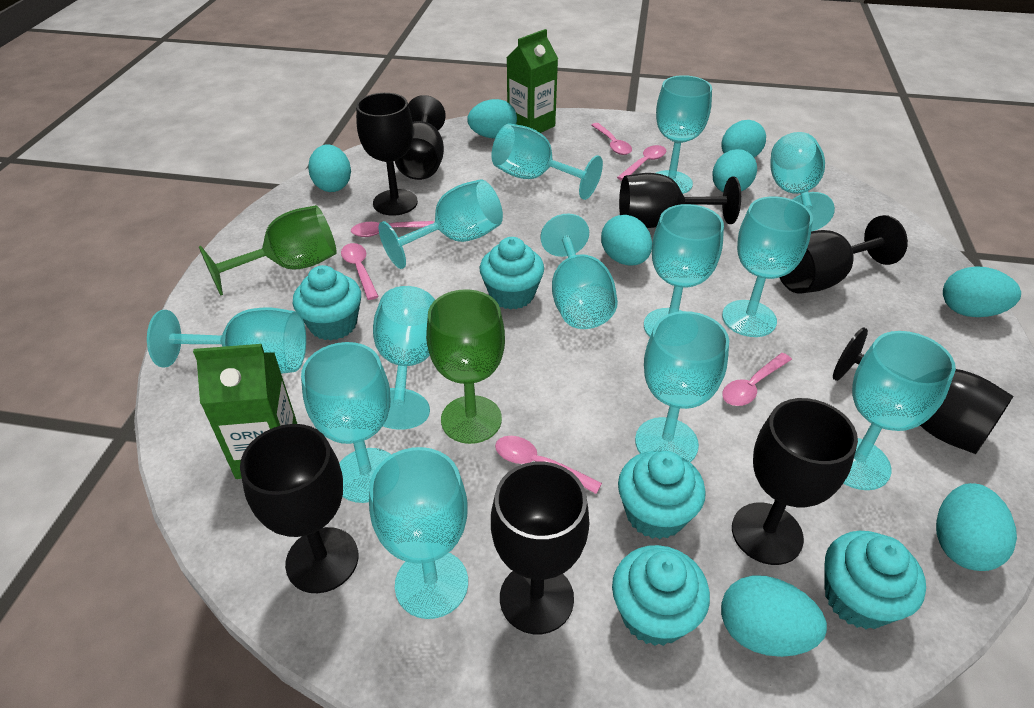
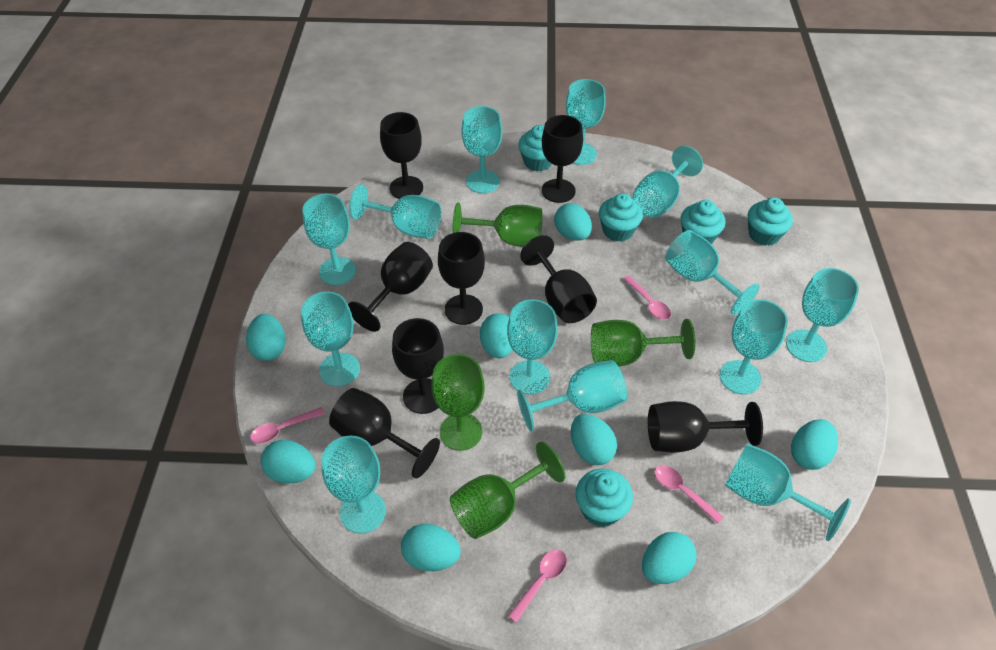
green carton: 2 -> 0
green goblet: 2 -> 4
pink spoon: 6 -> 4

